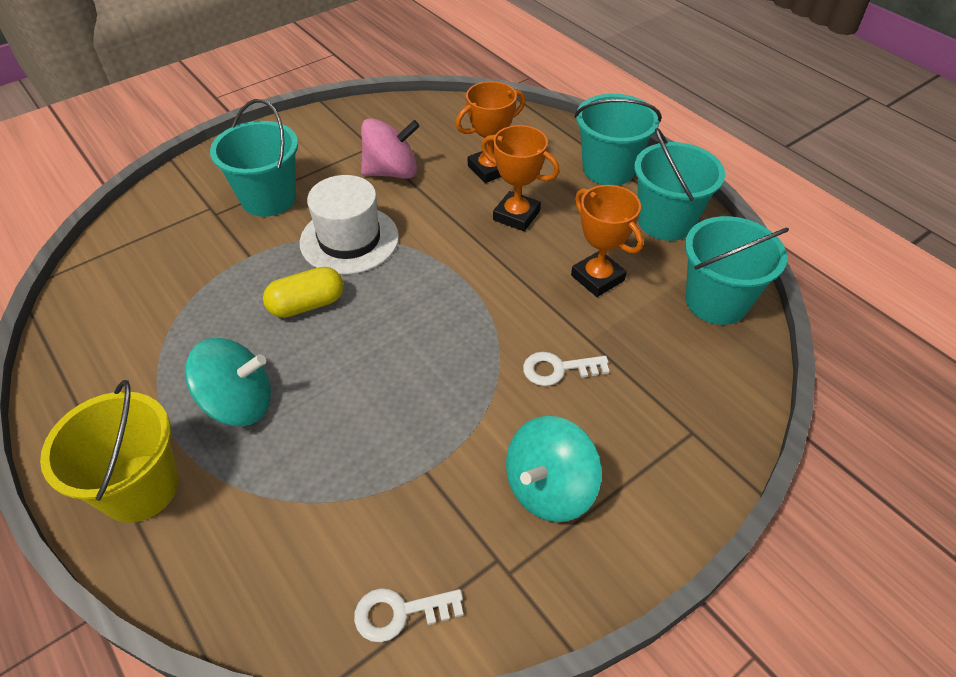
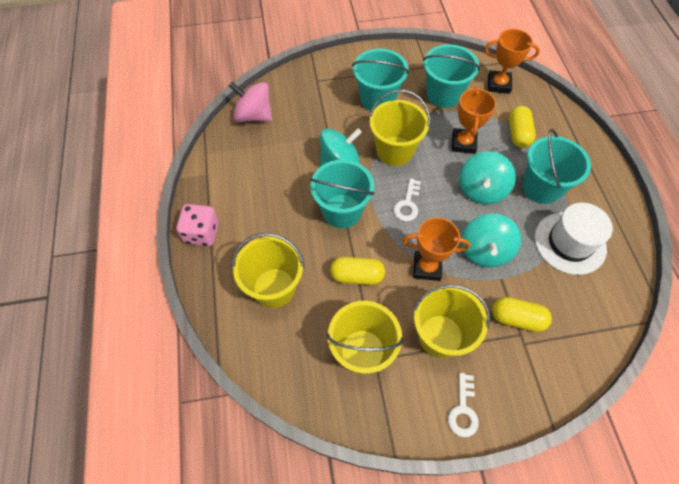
pink dice: 0 -> 1
turquoise spinning top: 2 -> 3
yellow bucket: 1 -> 4
yellow capsule: 1 -> 3

